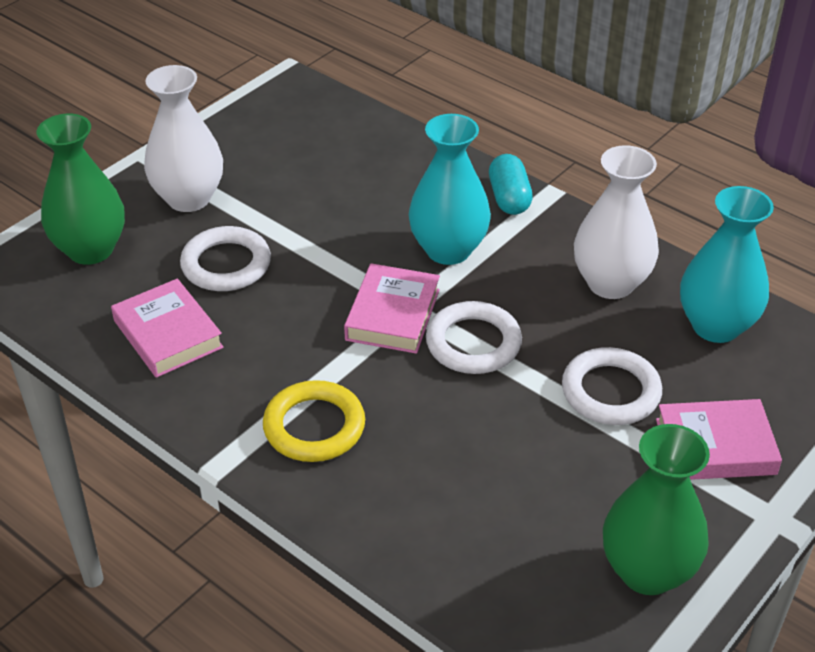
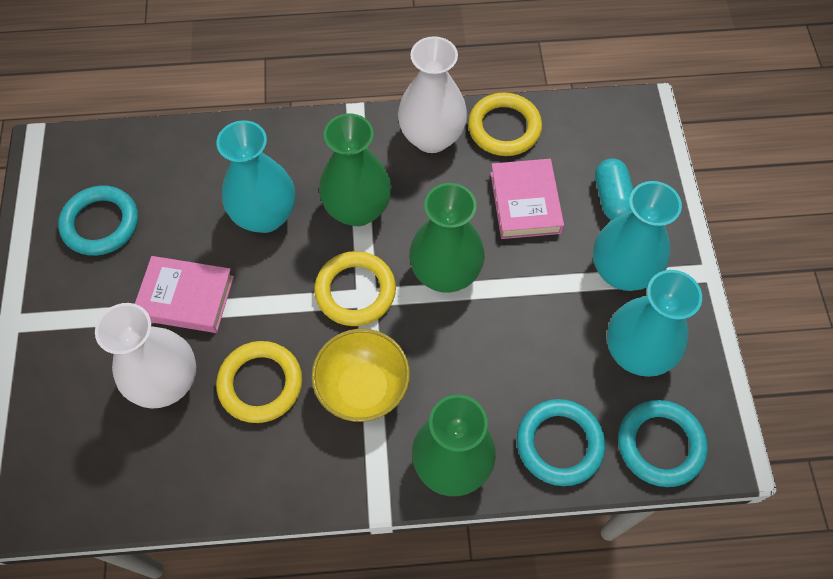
green vase: 2 -> 3
pink book: 3 -> 2
turquoise ring: 0 -> 3
turquoise vase: 2 -> 3
white ring: 3 -> 0
yellow bowl: 0 -> 1
yellow ring: 1 -> 3

